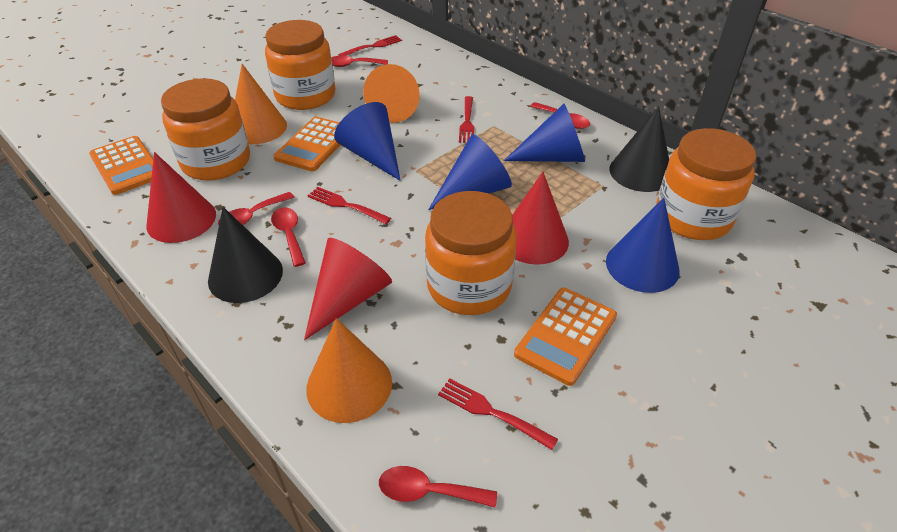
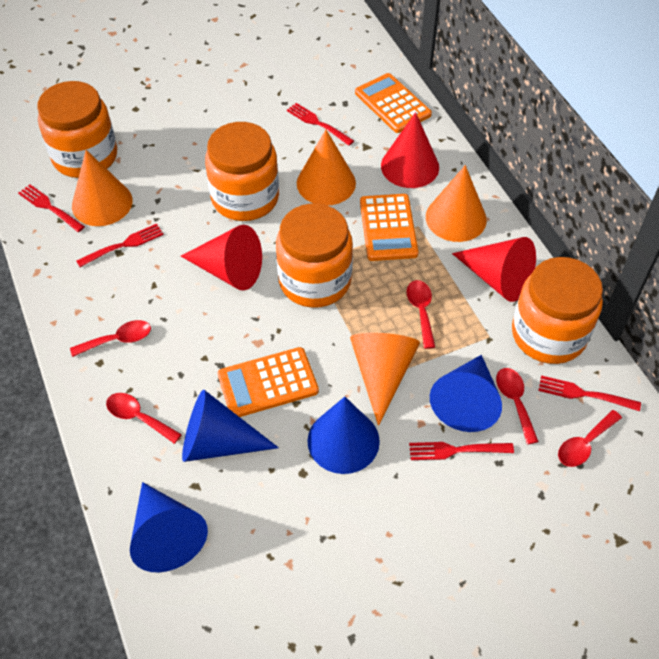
black cone: 2 -> 0
orange cone: 3 -> 4
red fork: 4 -> 5

